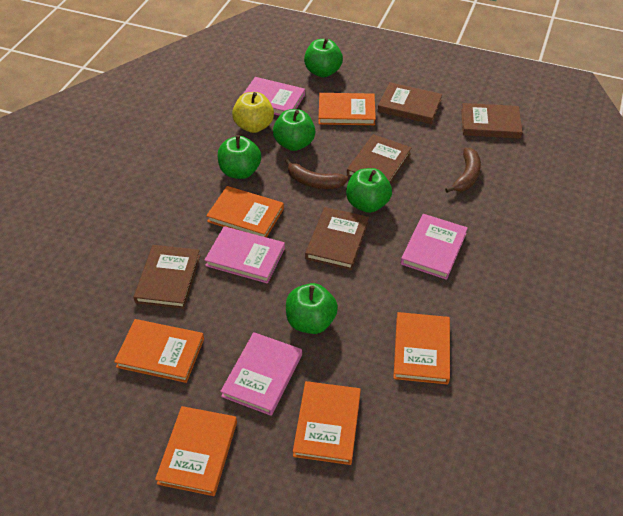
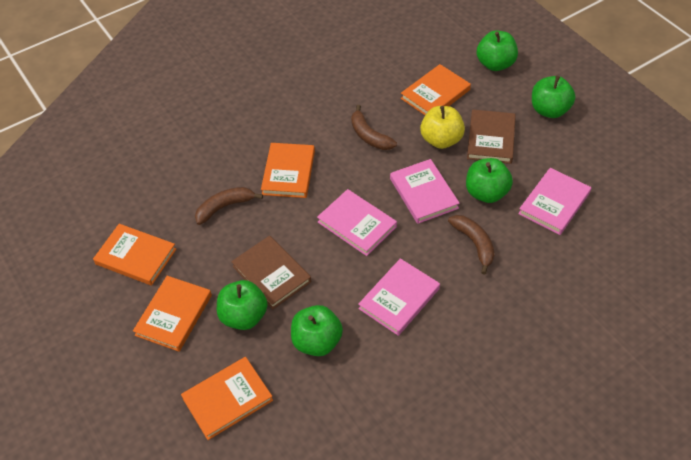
brown banana: 2 -> 3
brown book: 5 -> 2
orange book: 6 -> 5

